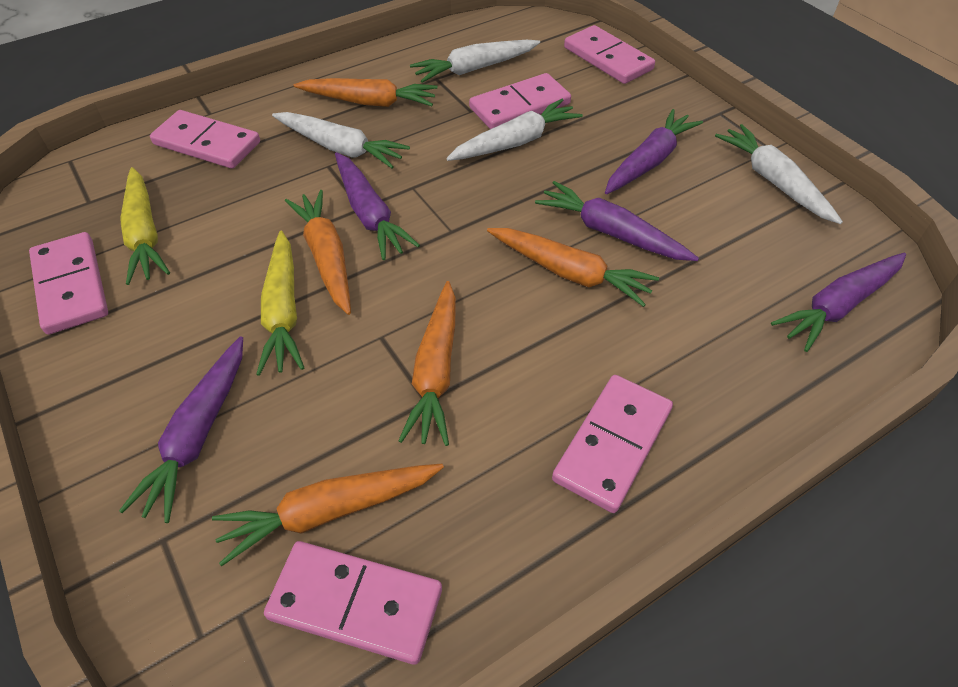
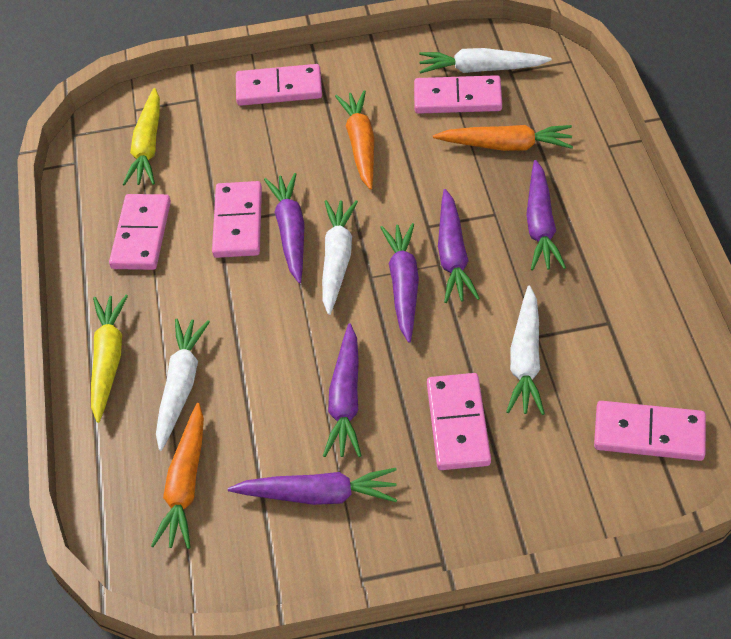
orange carrot: 5 -> 3
purple carrot: 5 -> 6

